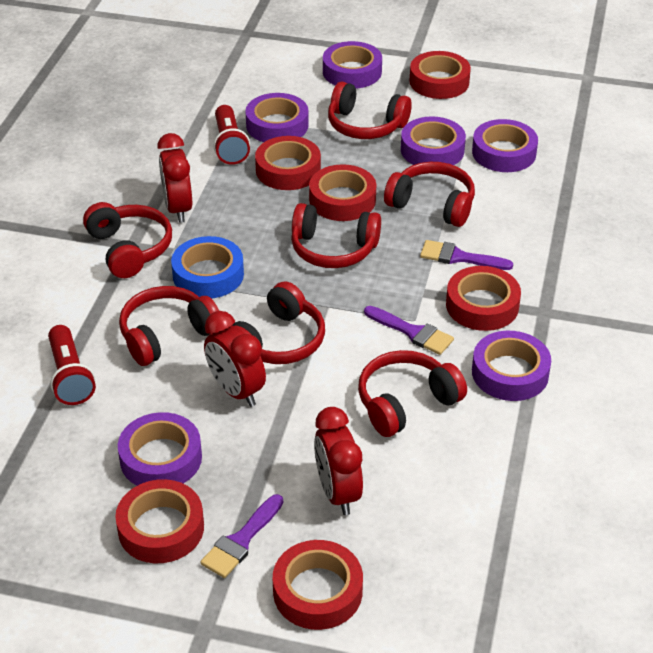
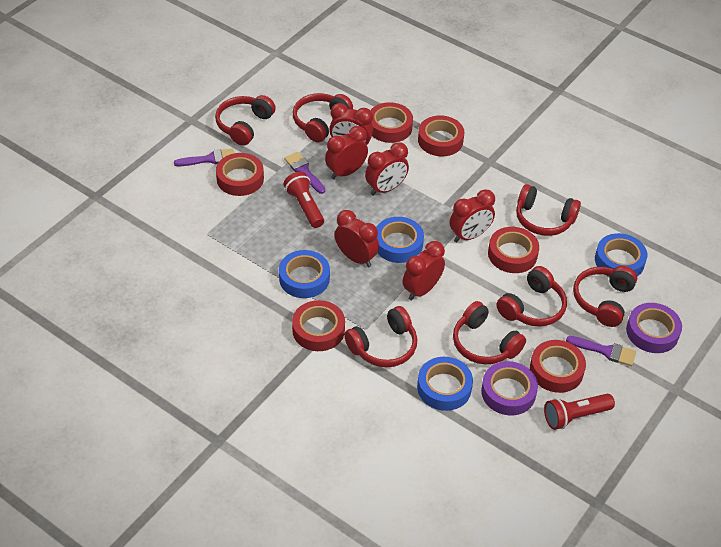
blue tape: 1 -> 4
purple tape: 6 -> 2
red clock: 3 -> 6

